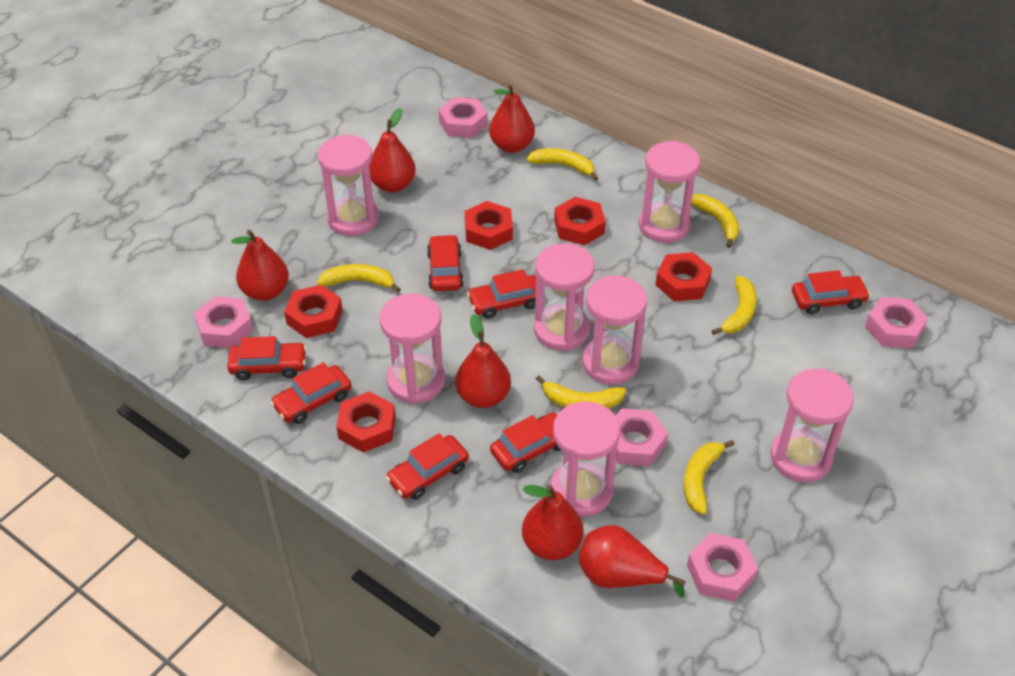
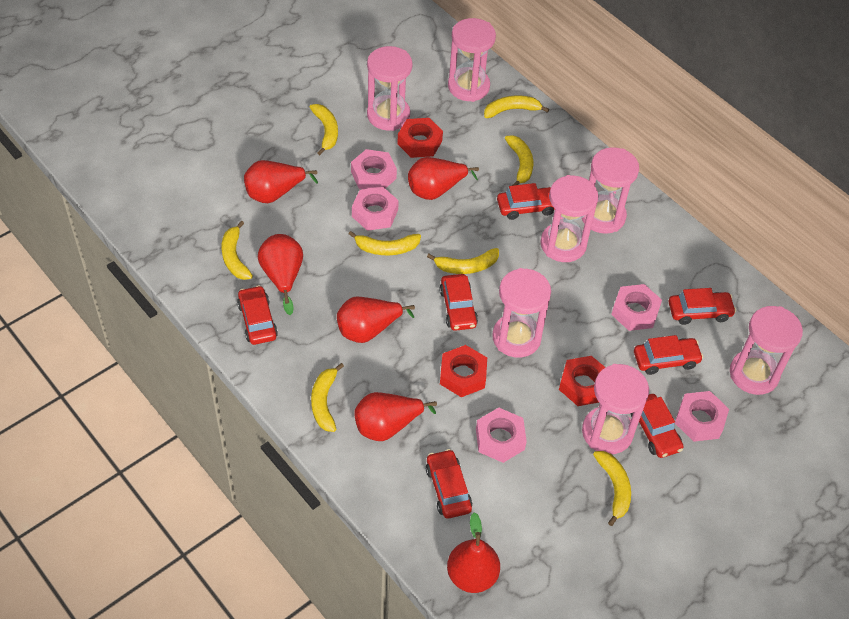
red nut: 5 -> 3
yellow banana: 6 -> 8

